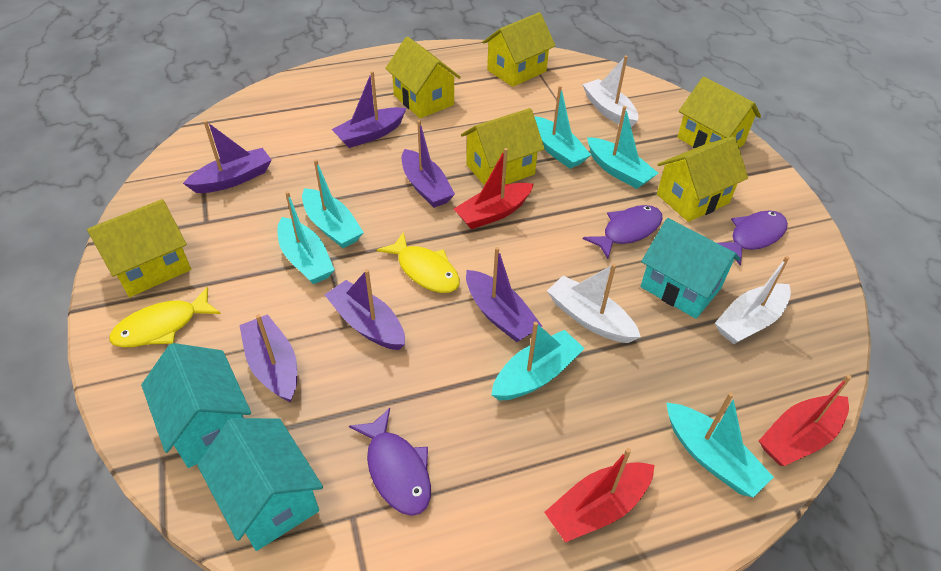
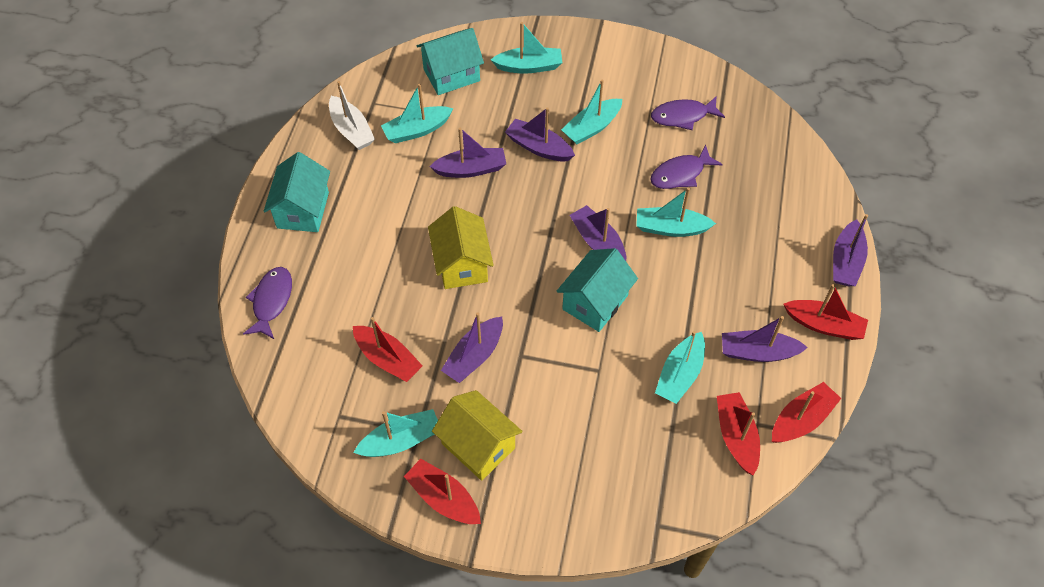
red boat: 3 -> 5
white boat: 3 -> 1
yellow fish: 2 -> 0
yellow house: 6 -> 2

